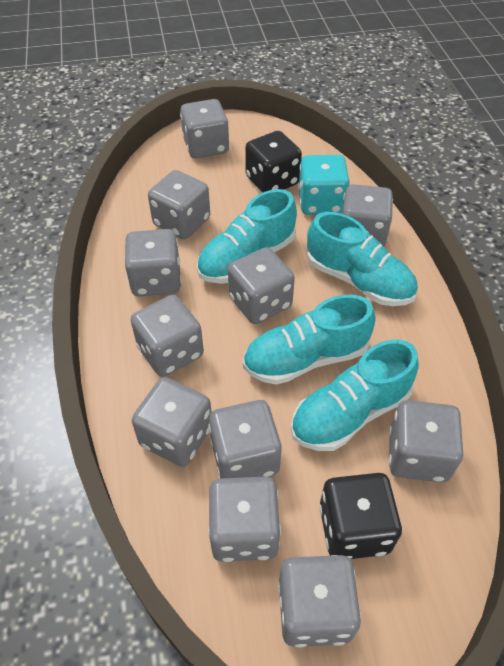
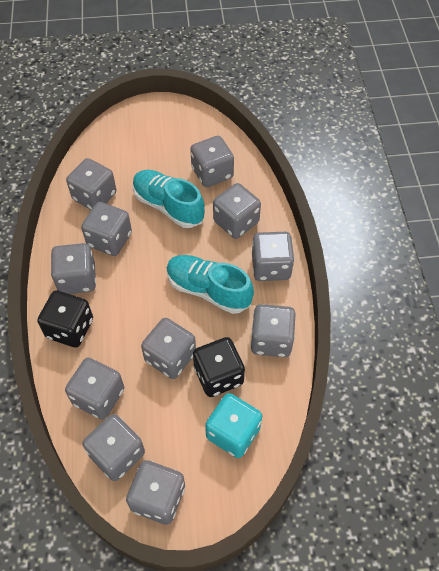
turquoise shoe: 4 -> 2

